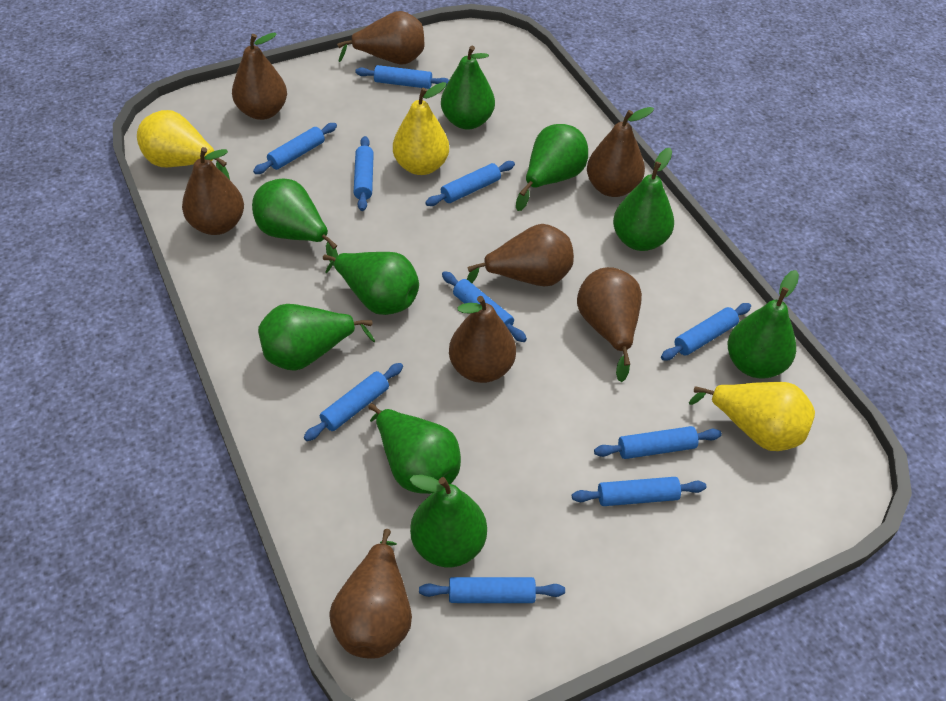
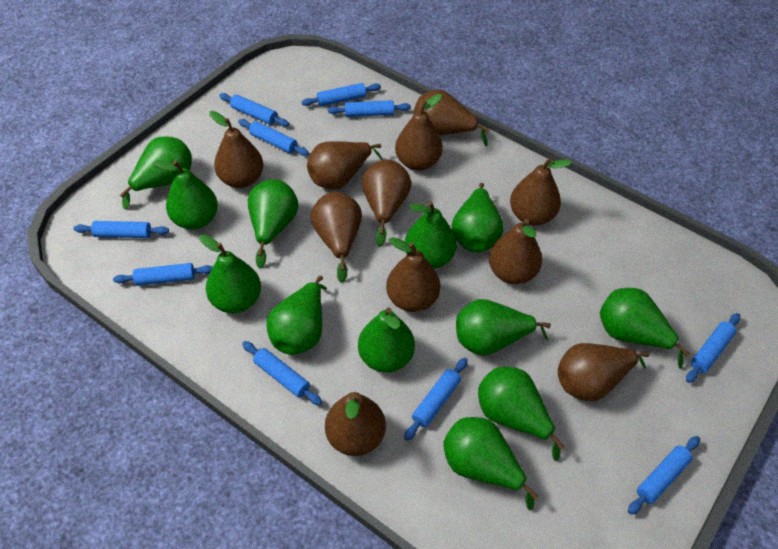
brown pear: 8 -> 11
green pear: 9 -> 12
yellow pear: 3 -> 0

